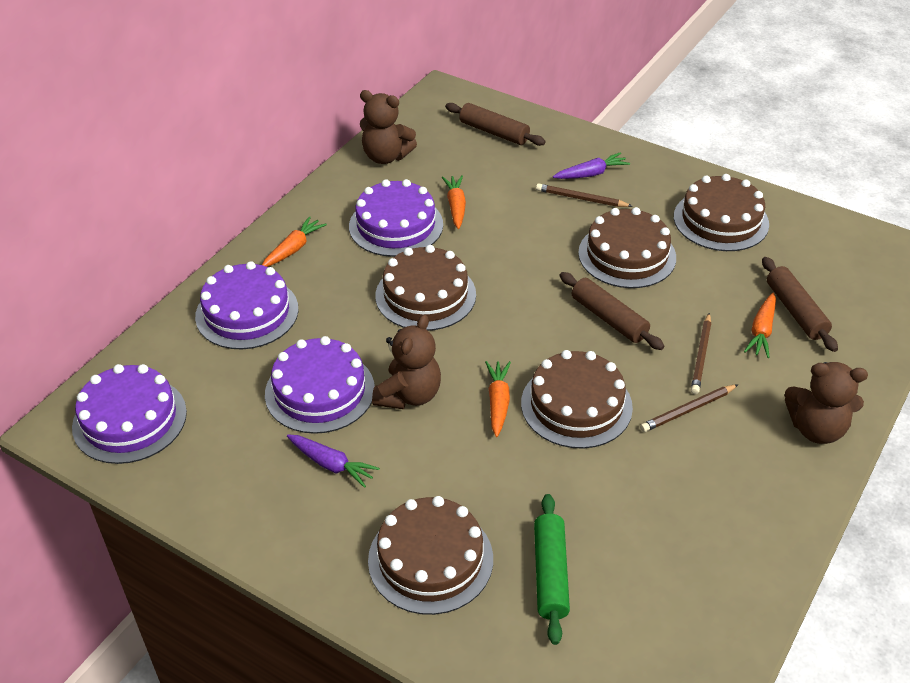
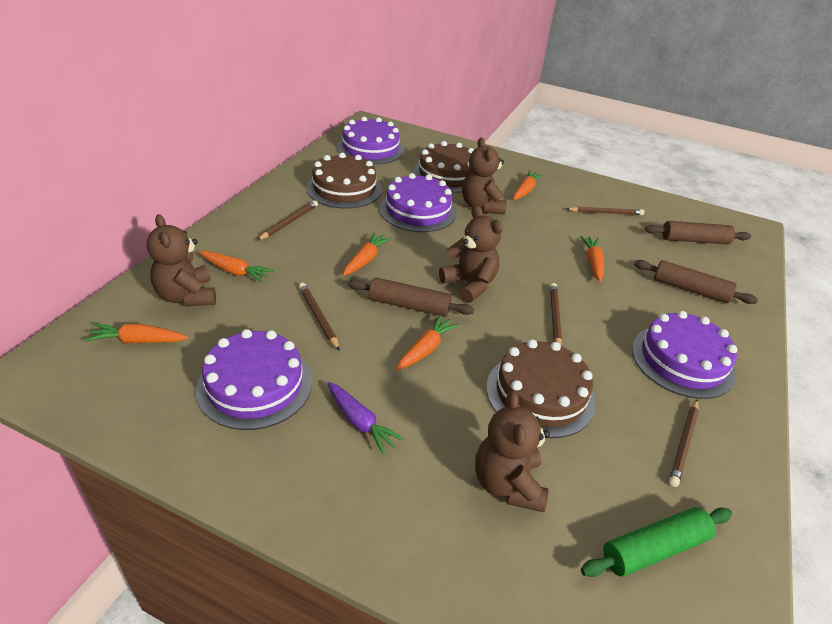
brown cake: 5 -> 3
brown pencil: 3 -> 5
brown teddy bear: 3 -> 4
orange carrot: 4 -> 6
purple carrot: 2 -> 1

